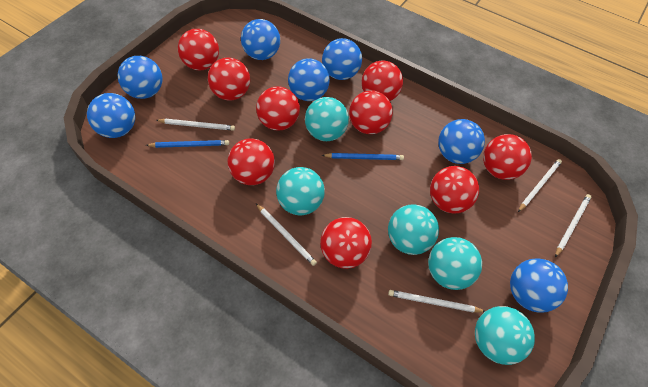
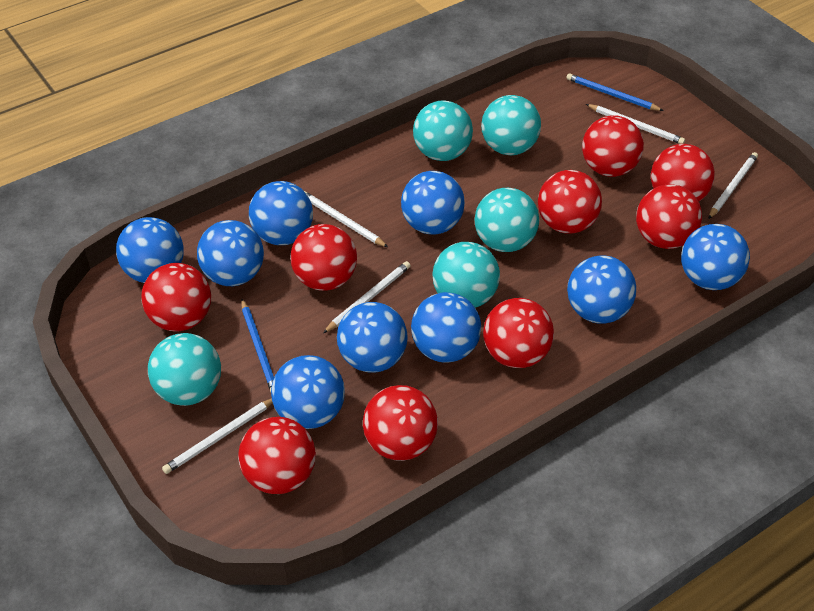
blue ball: 7 -> 9

